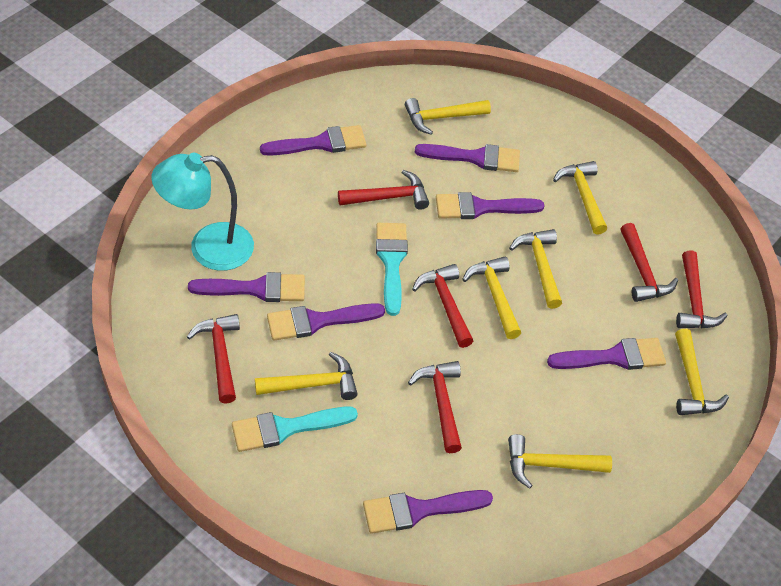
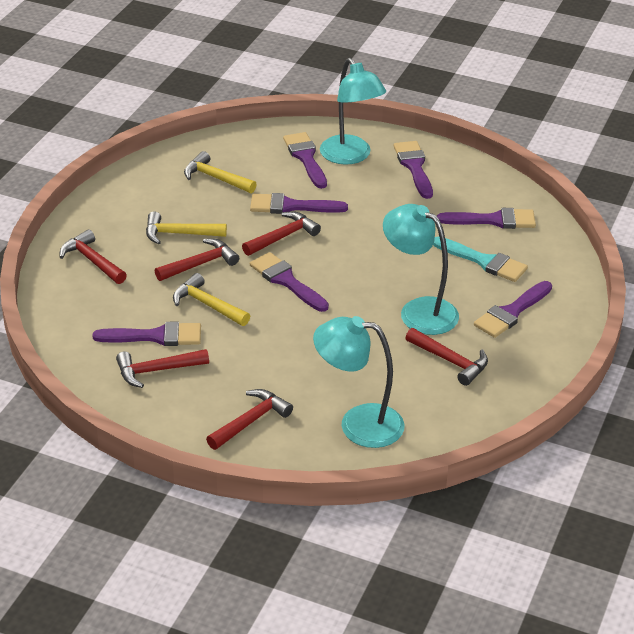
turquoise brush: 2 -> 1
turquoise lamp: 1 -> 3
yellow hammer: 7 -> 3

